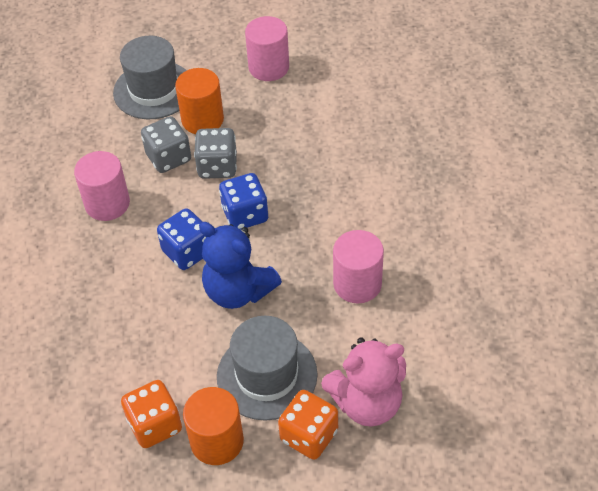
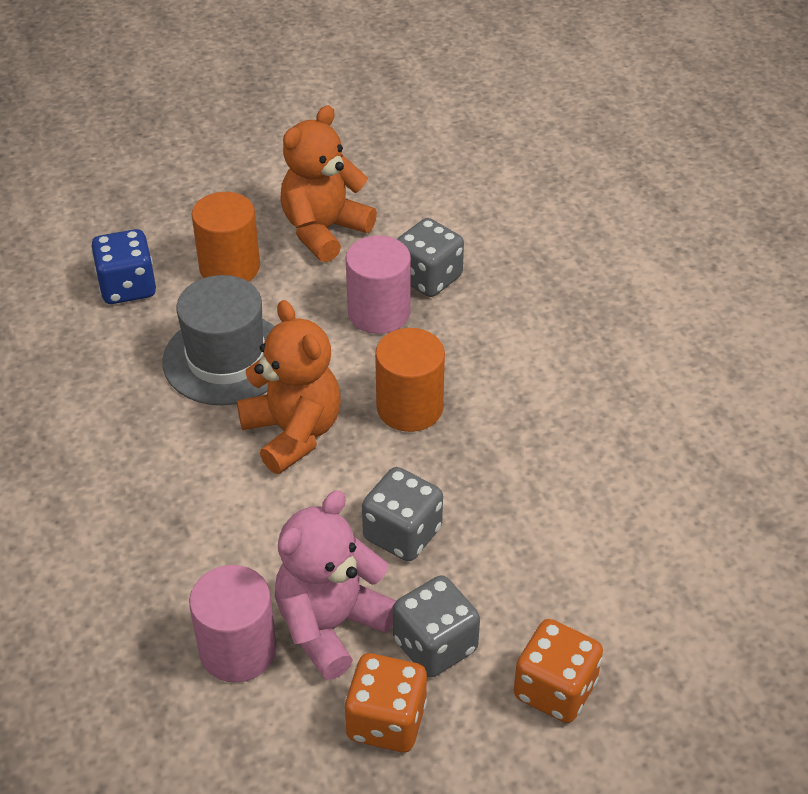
blue dice: 2 -> 1
blue teddy bear: 1 -> 0
grey dice: 2 -> 3
grey hat: 2 -> 1
orange teddy bear: 0 -> 2
pink cylinder: 3 -> 2

